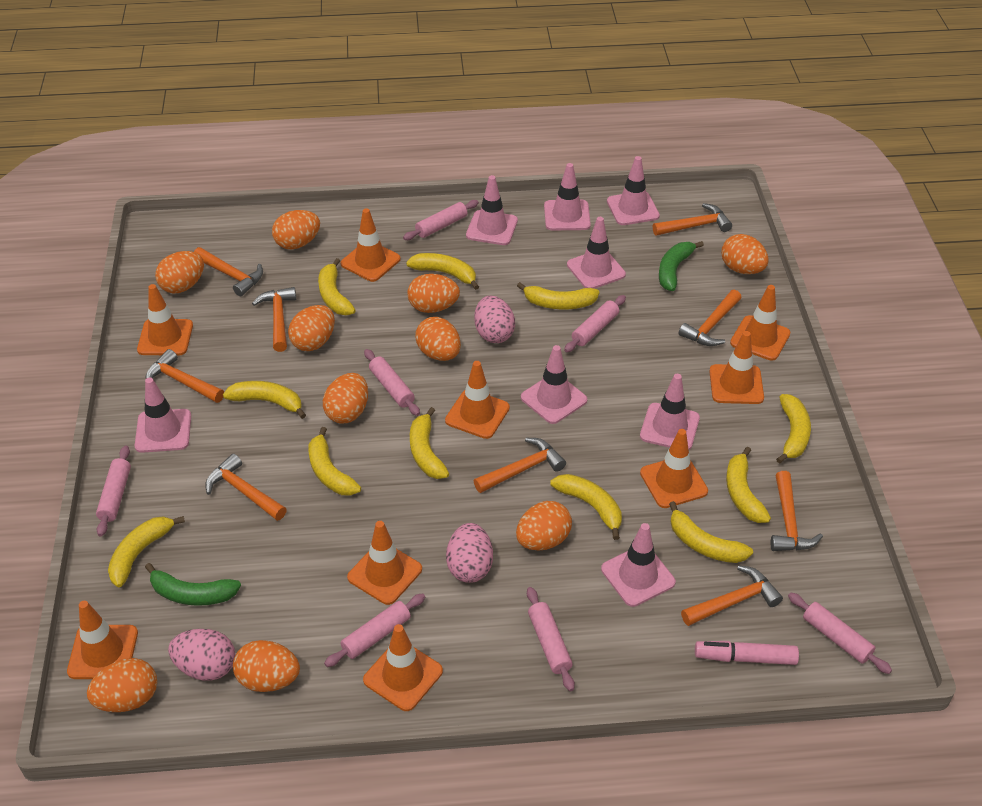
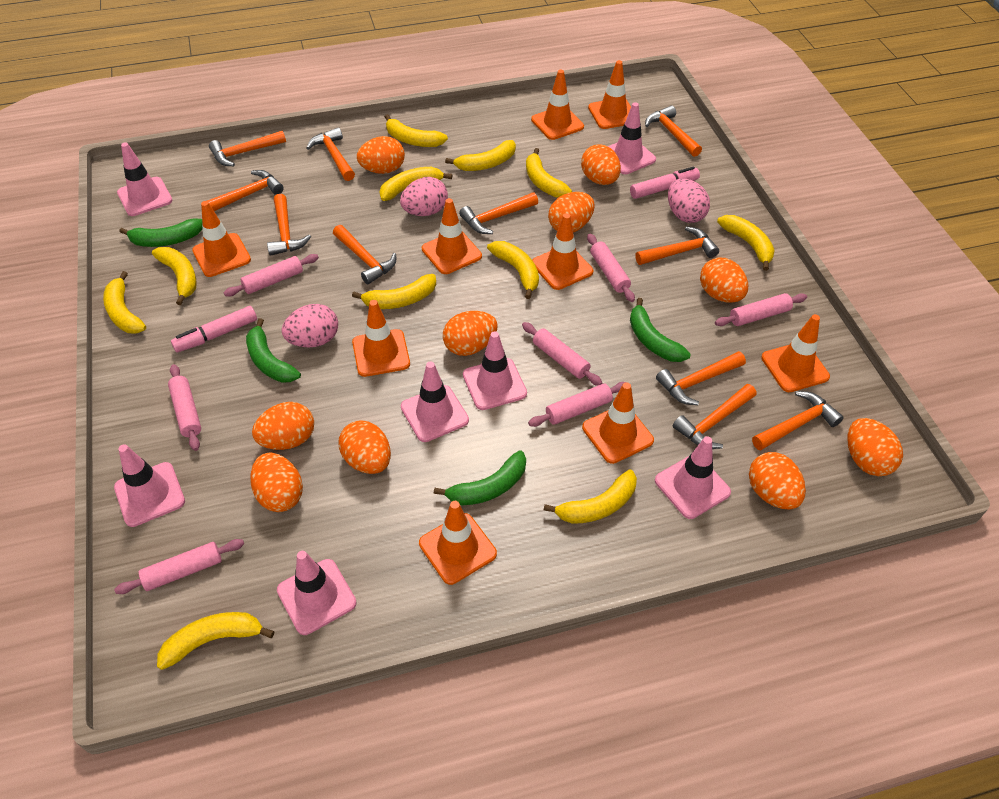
green banana: 2 -> 4
orange hammer: 9 -> 11
pink marker: 1 -> 2
pink traffic cone: 8 -> 7

